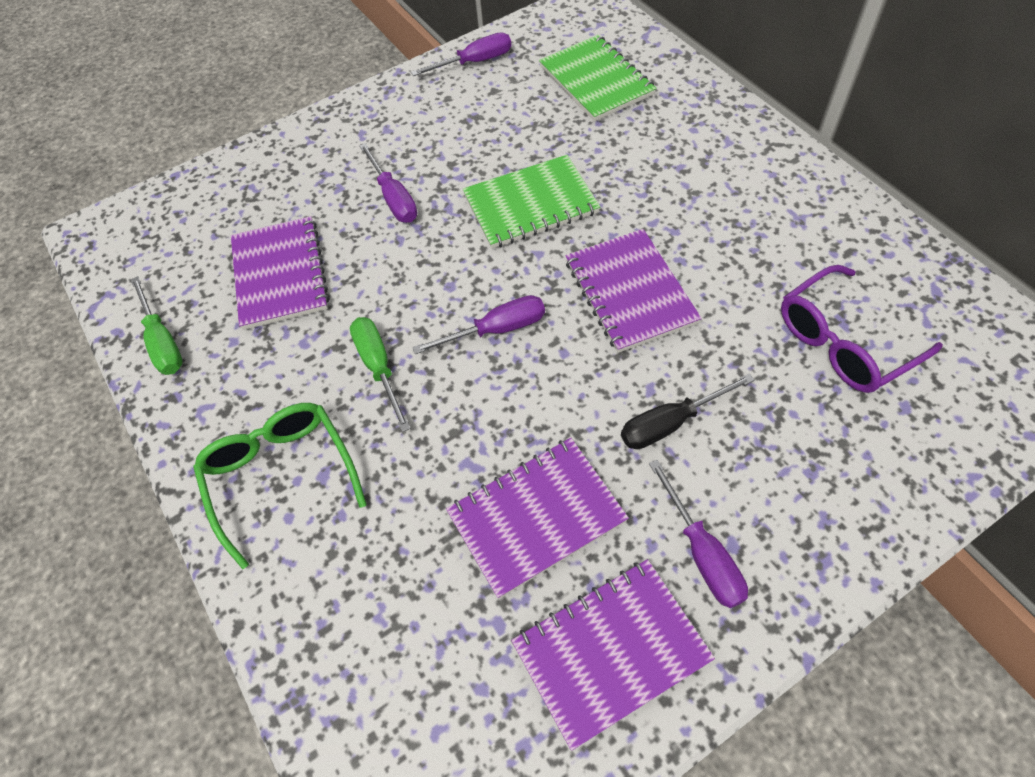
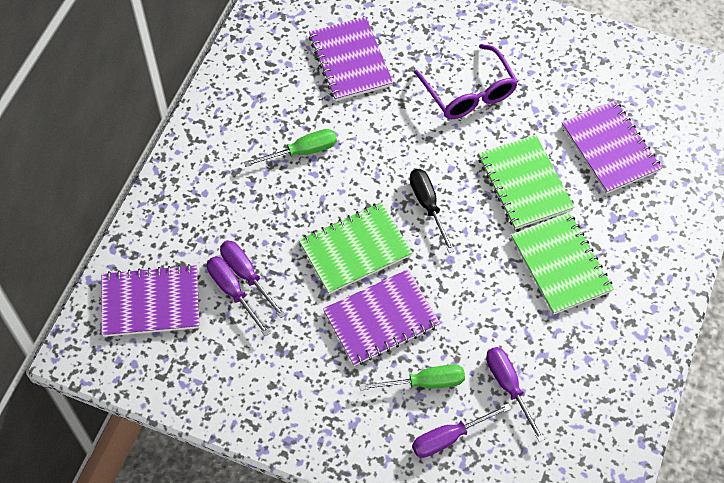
green glasses: 1 -> 0
green notebook: 2 -> 3

